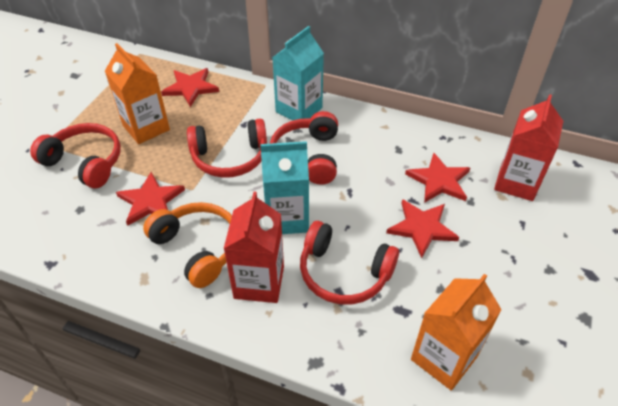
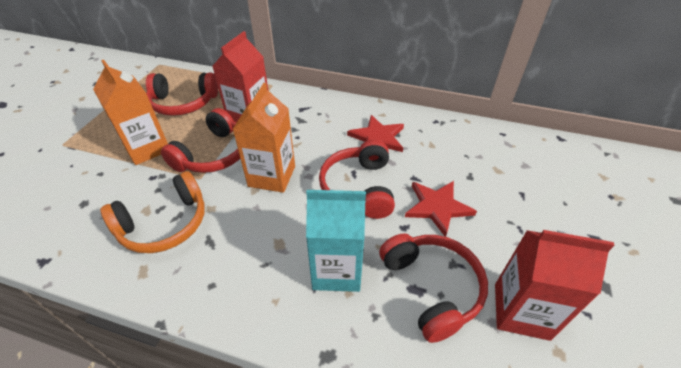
red star: 4 -> 2
turquoise carton: 2 -> 1

